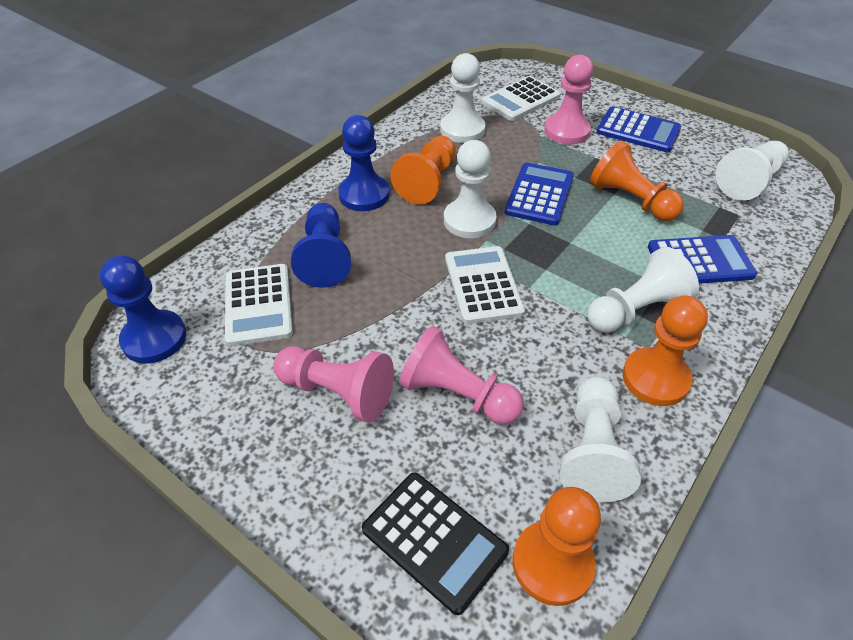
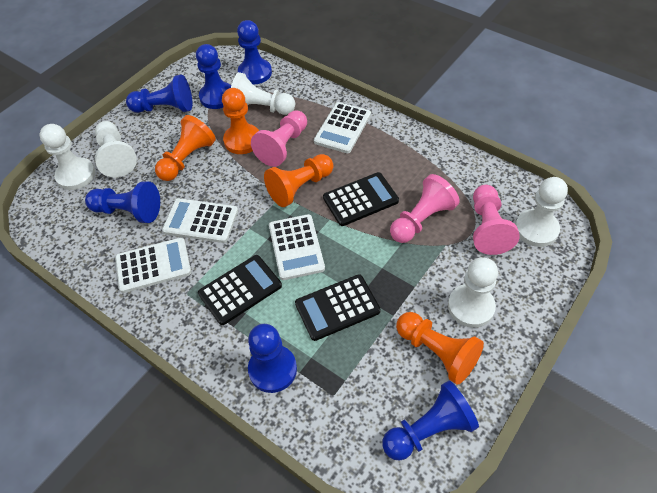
black calculator: 1 -> 3
blue calculator: 3 -> 0
blue pawn: 3 -> 6
white calculator: 3 -> 4

